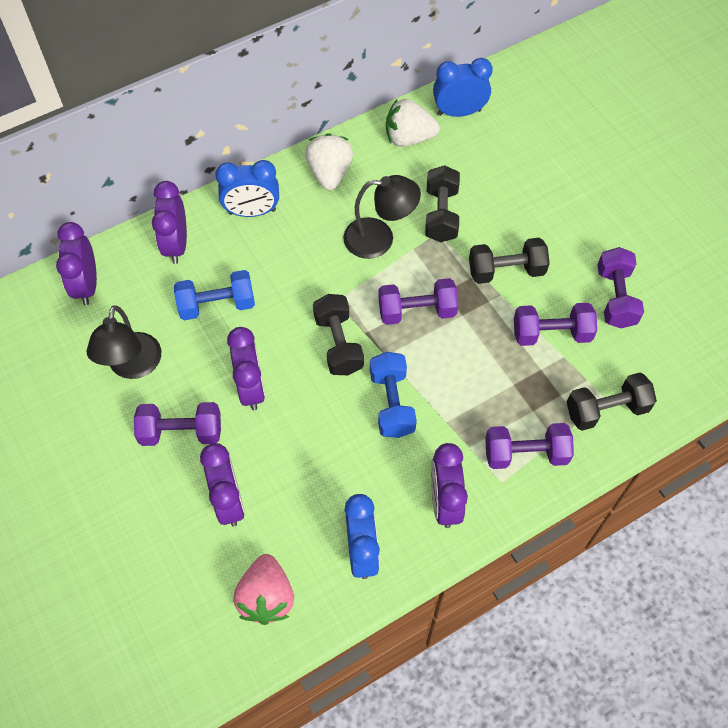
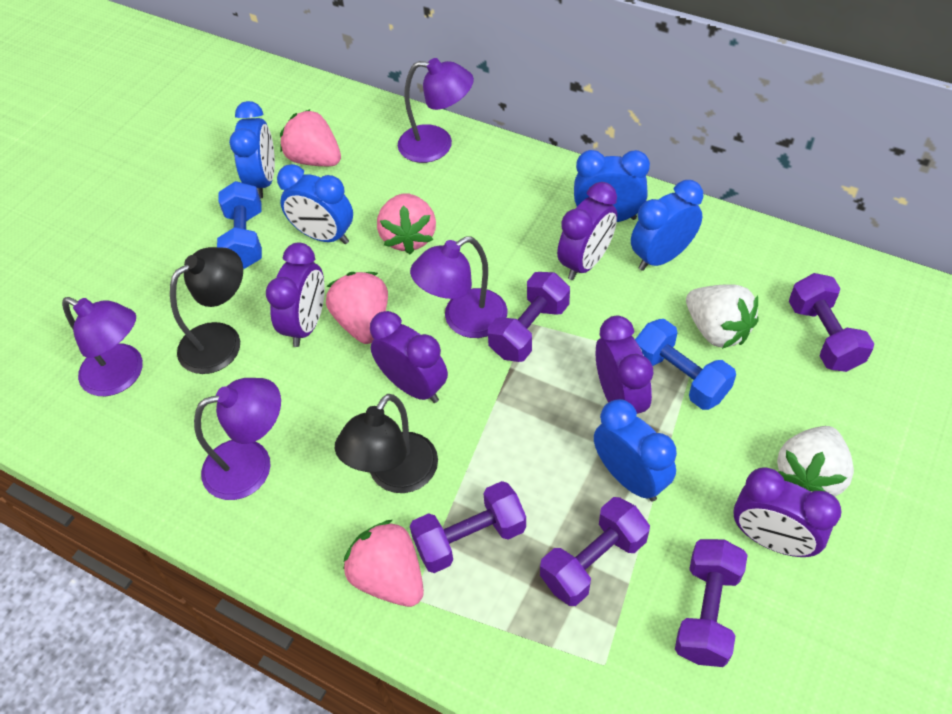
black dumbbell: 4 -> 0
blue clock: 3 -> 5
pink strawberry: 1 -> 4
purple lamp: 0 -> 4

